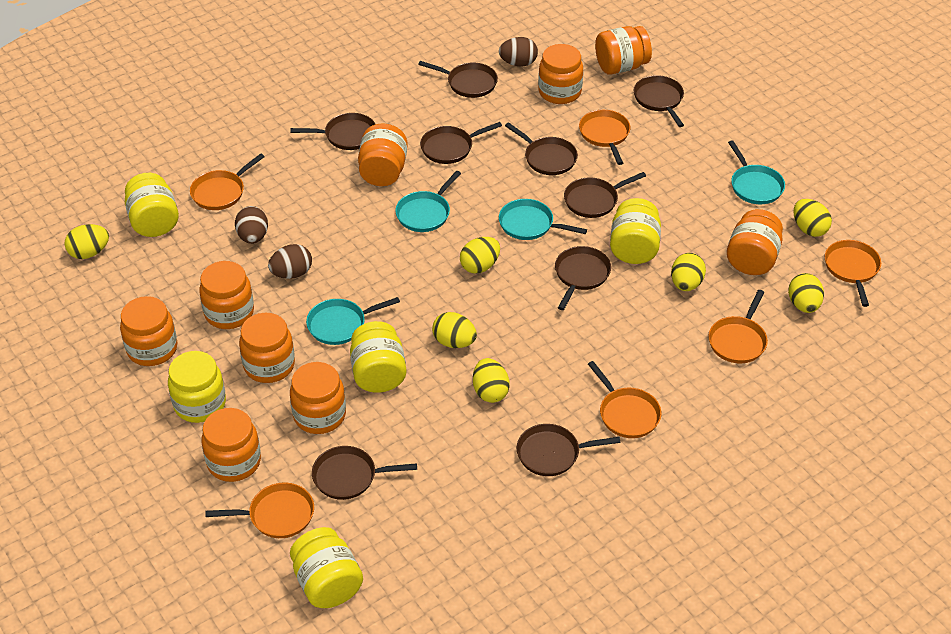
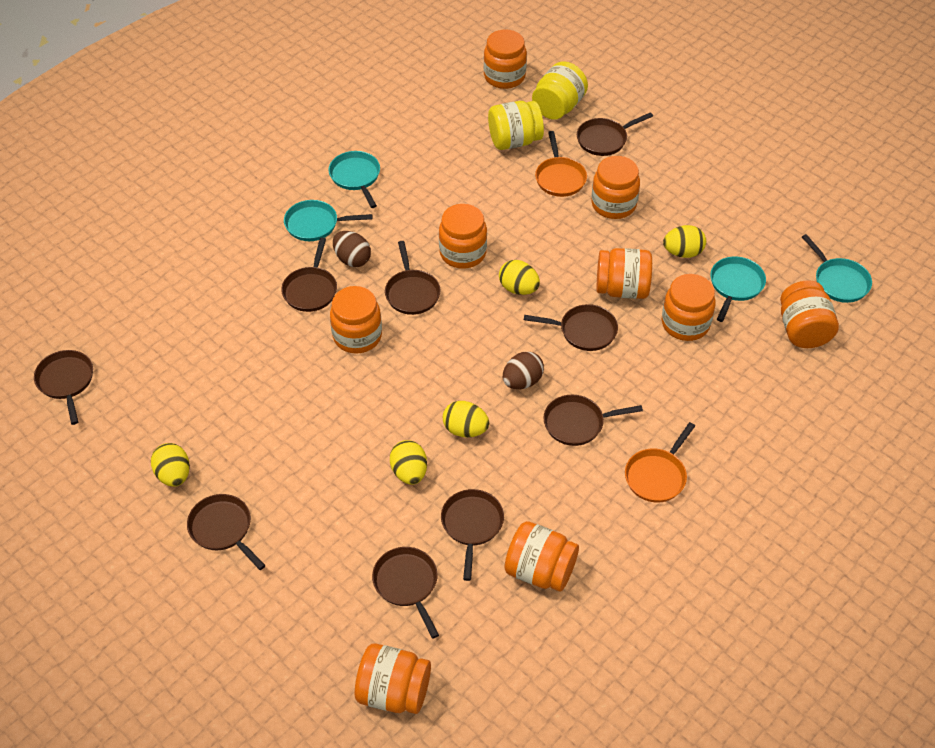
brown egg: 3 -> 2
orange pan: 6 -> 2
yellow egg: 7 -> 5
yellow jar: 5 -> 2

